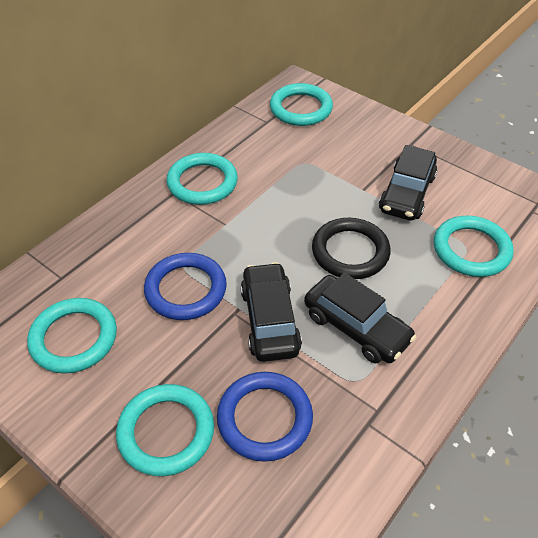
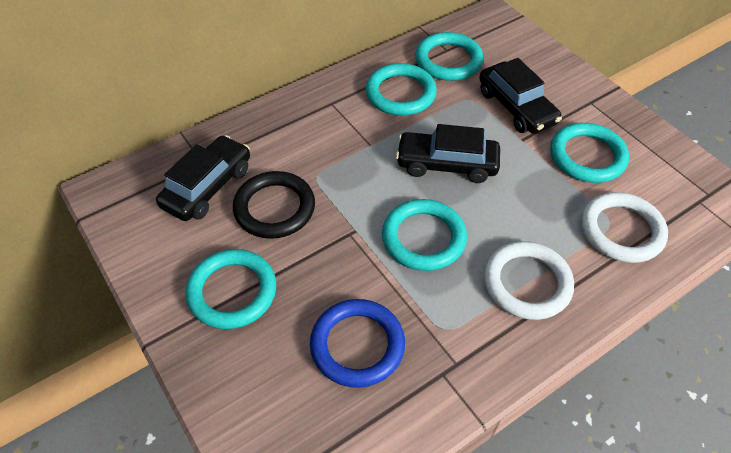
blue ring: 2 -> 1
white ring: 0 -> 2

